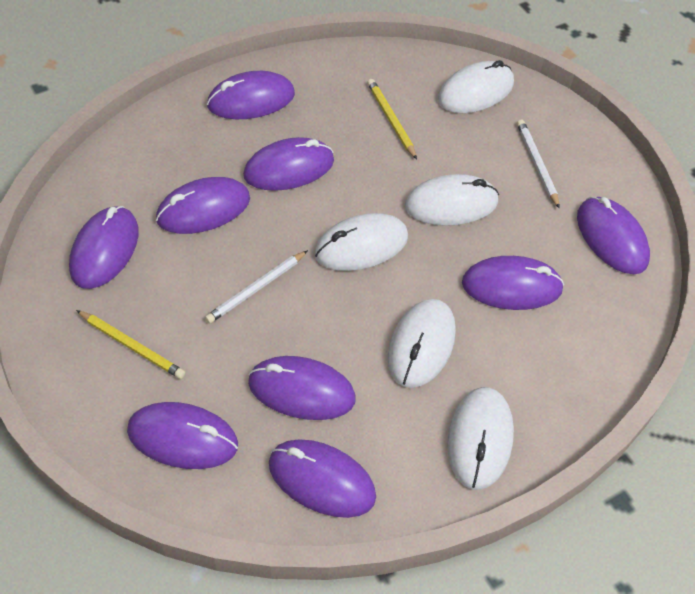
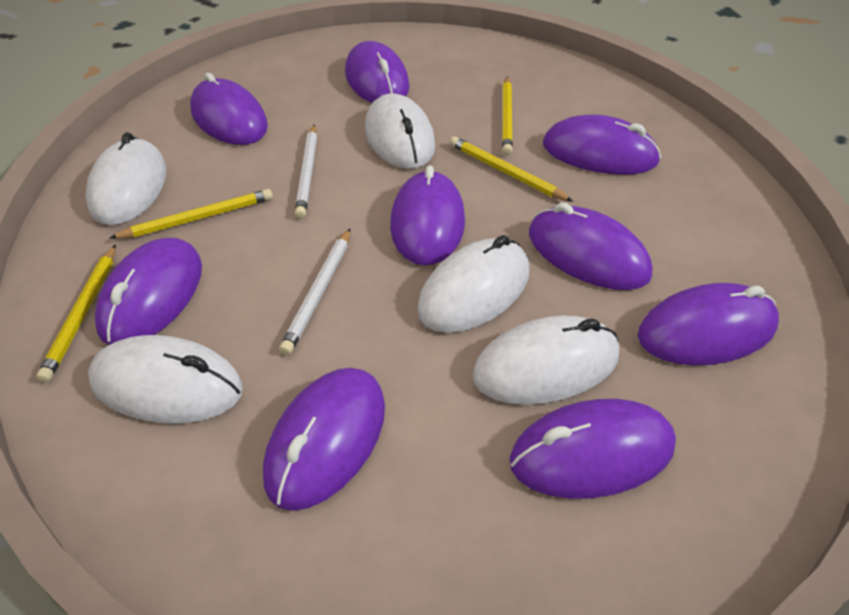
yellow pencil: 2 -> 4

